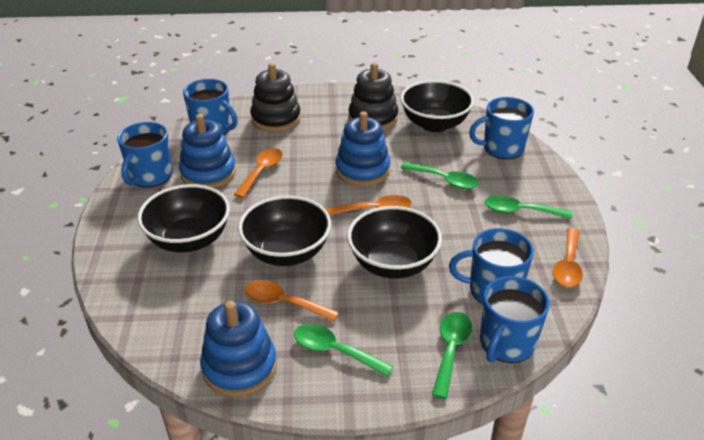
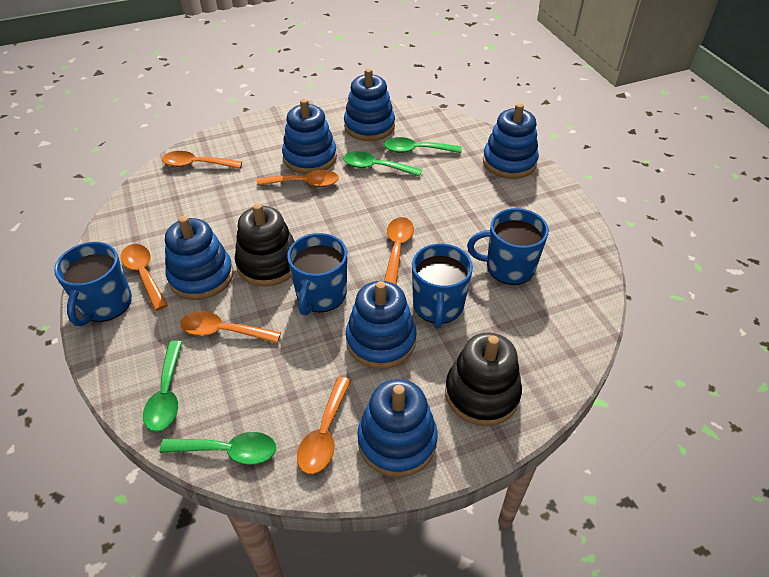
black bowl: 4 -> 0
blue mug: 5 -> 4
blue stacking toy: 3 -> 6
orange spoon: 4 -> 6

